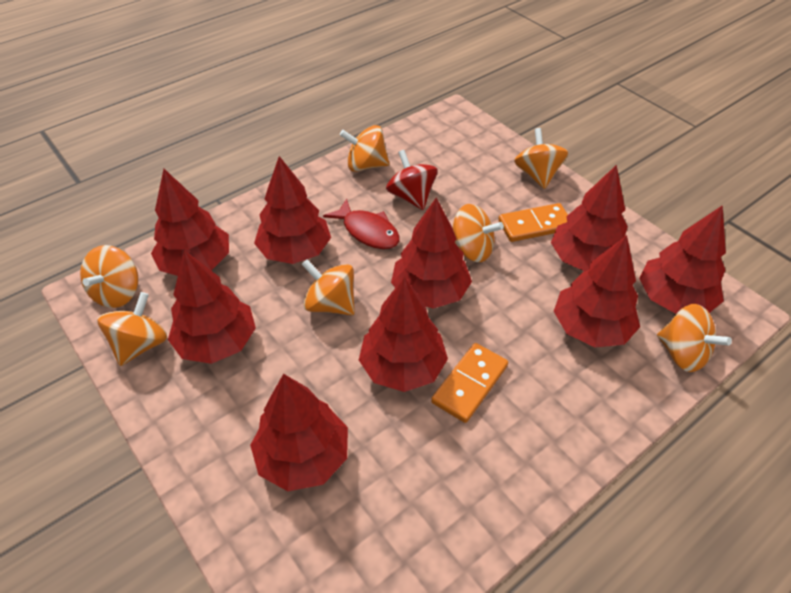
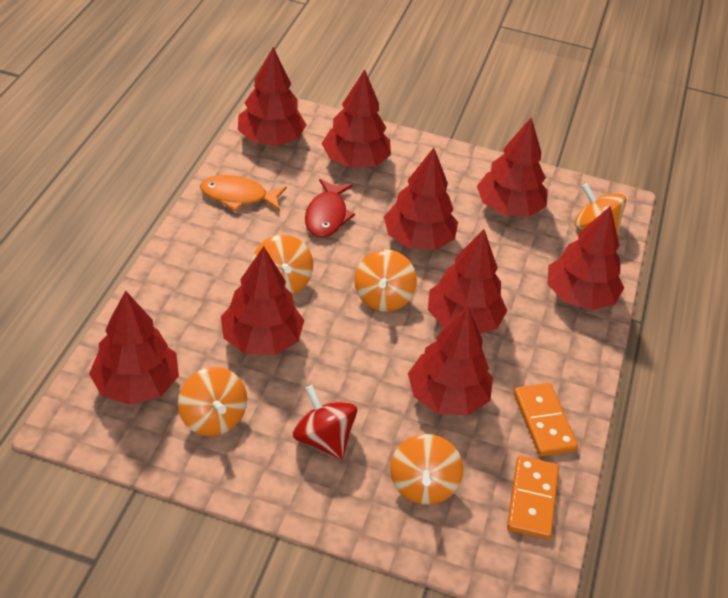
orange fish: 0 -> 1
orange spinning top: 7 -> 5

